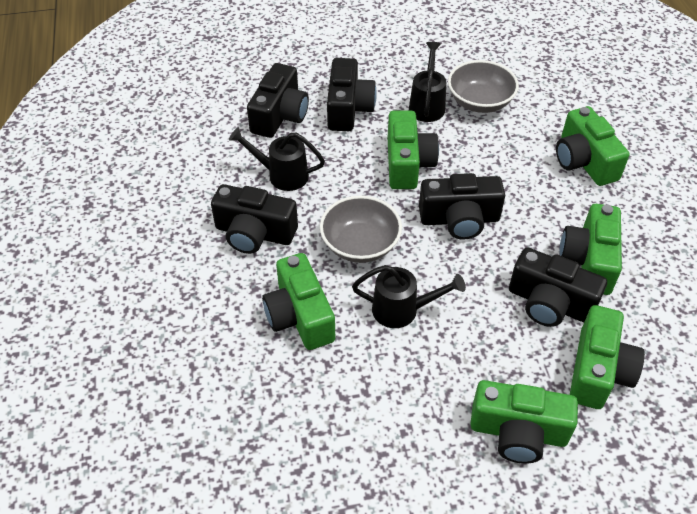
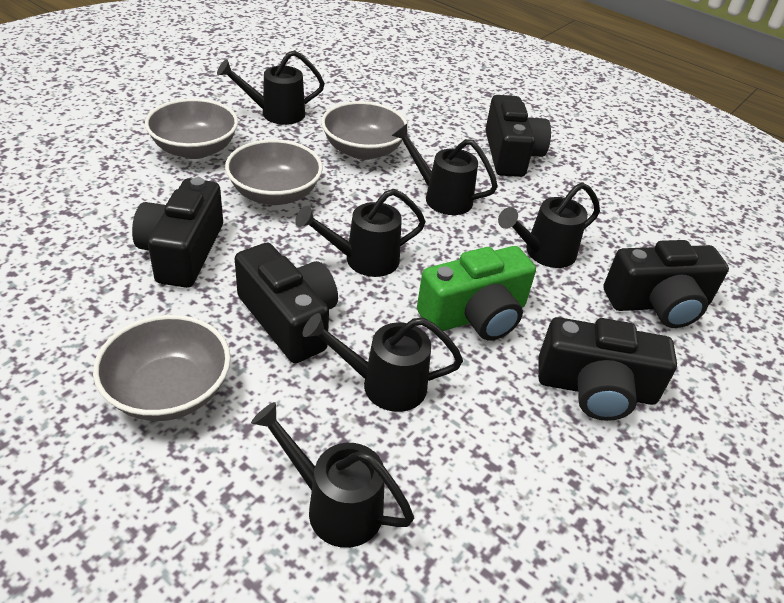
black watering can: 3 -> 6
green camera: 6 -> 1
grey bowl: 2 -> 4

